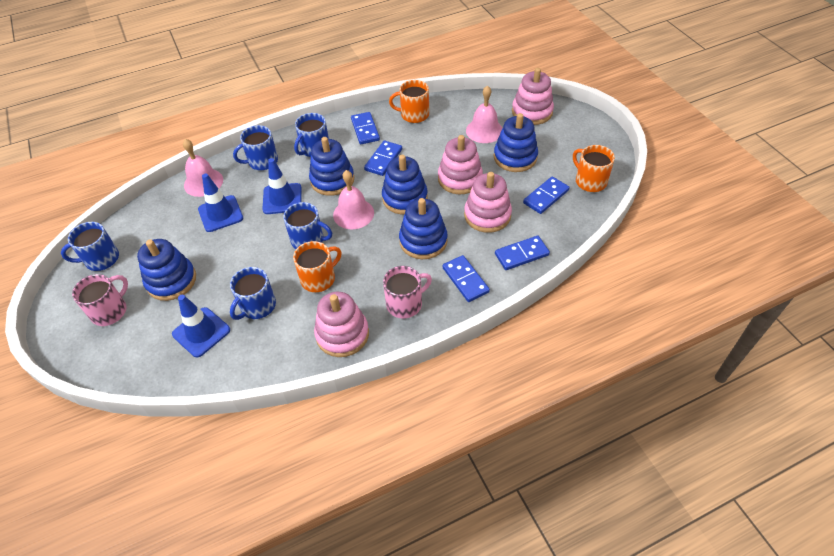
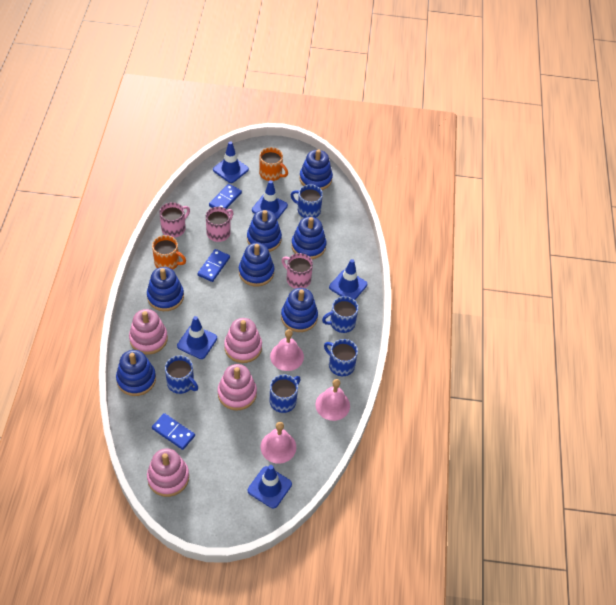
blue domino: 5 -> 3
blue stacking toy: 5 -> 7
blue traffic cone: 3 -> 5
orange mug: 3 -> 2
pink mug: 2 -> 3

